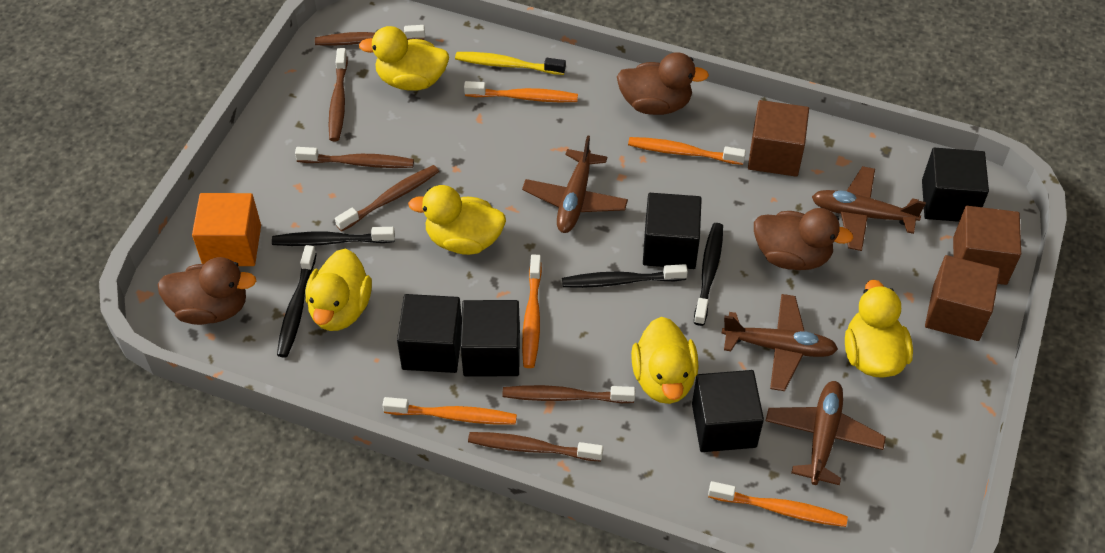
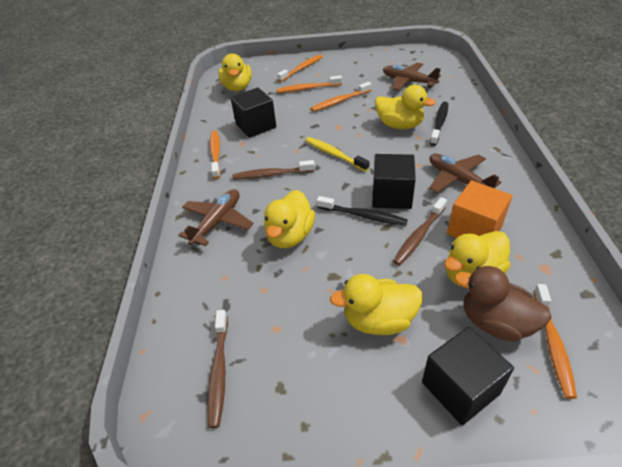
black cube: 5 -> 3
black toothbrush: 4 -> 2
brown cube: 3 -> 0
brown duck: 3 -> 1
brown plane: 4 -> 3
brown toothbrush: 6 -> 3

